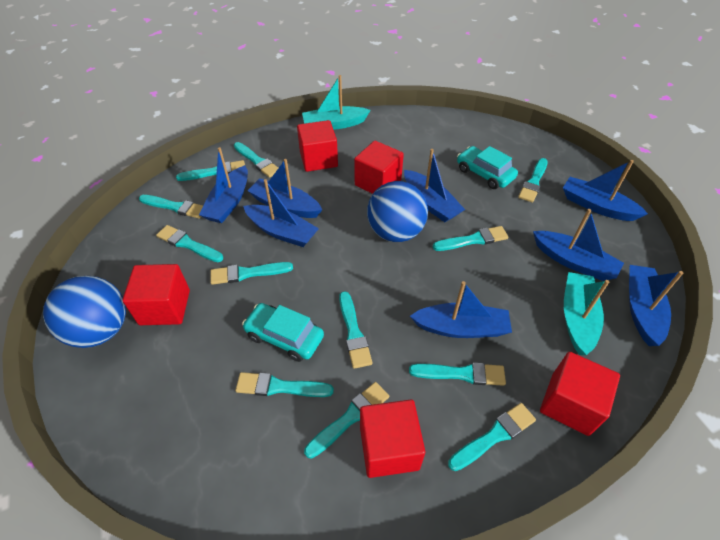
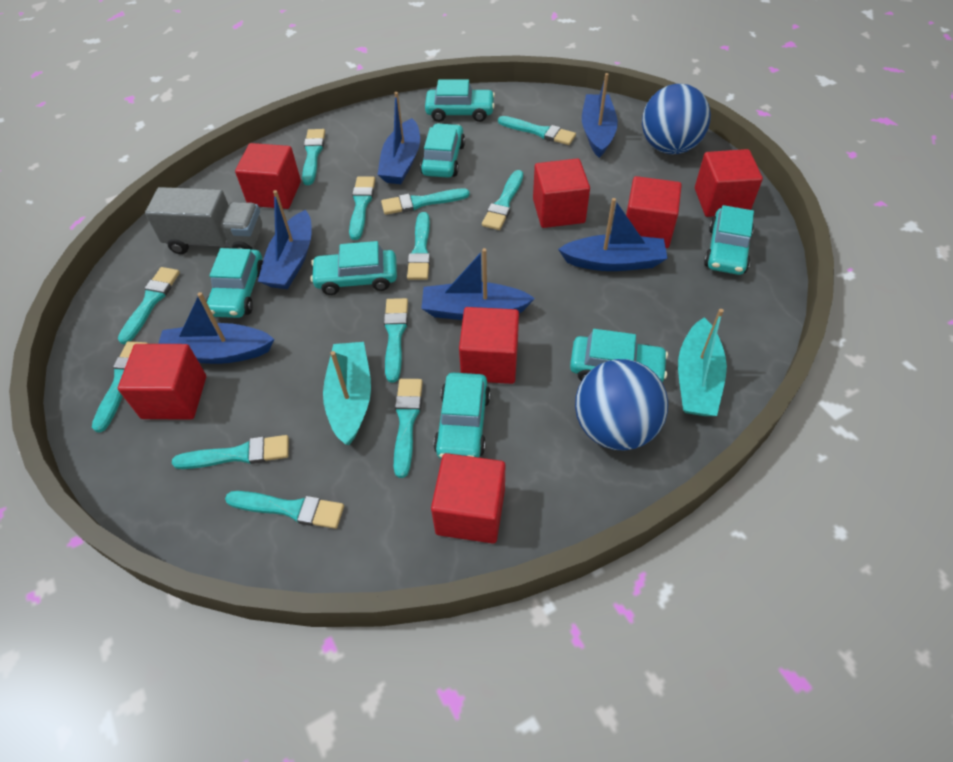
blue boat: 8 -> 6
grey truck: 0 -> 1
red cube: 5 -> 7
turquoise car: 2 -> 7

